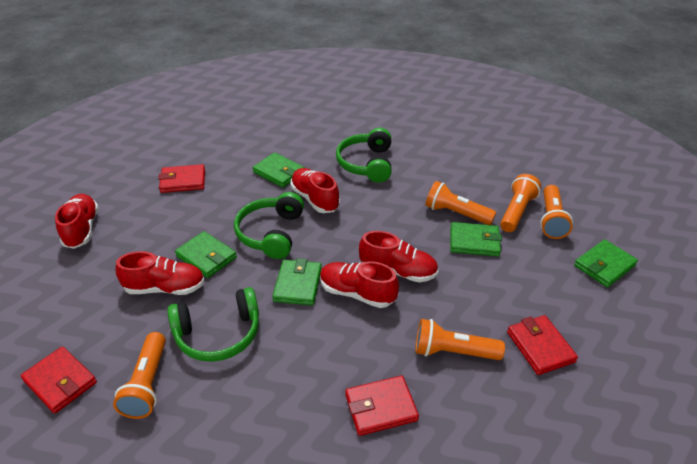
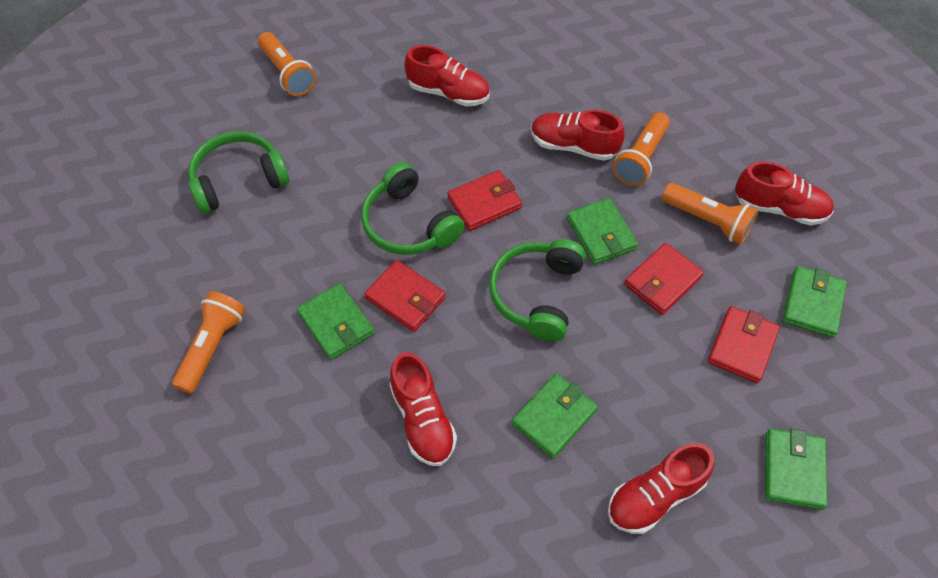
orange flashlight: 5 -> 4

